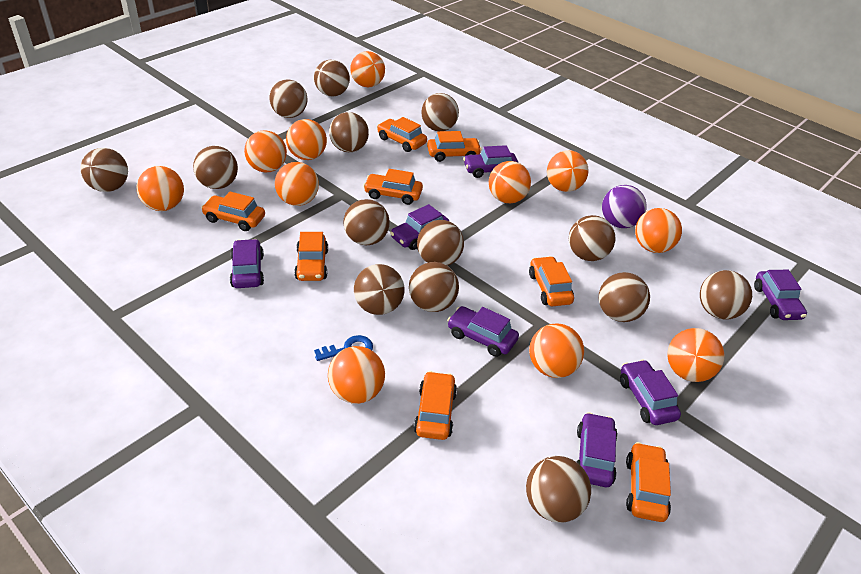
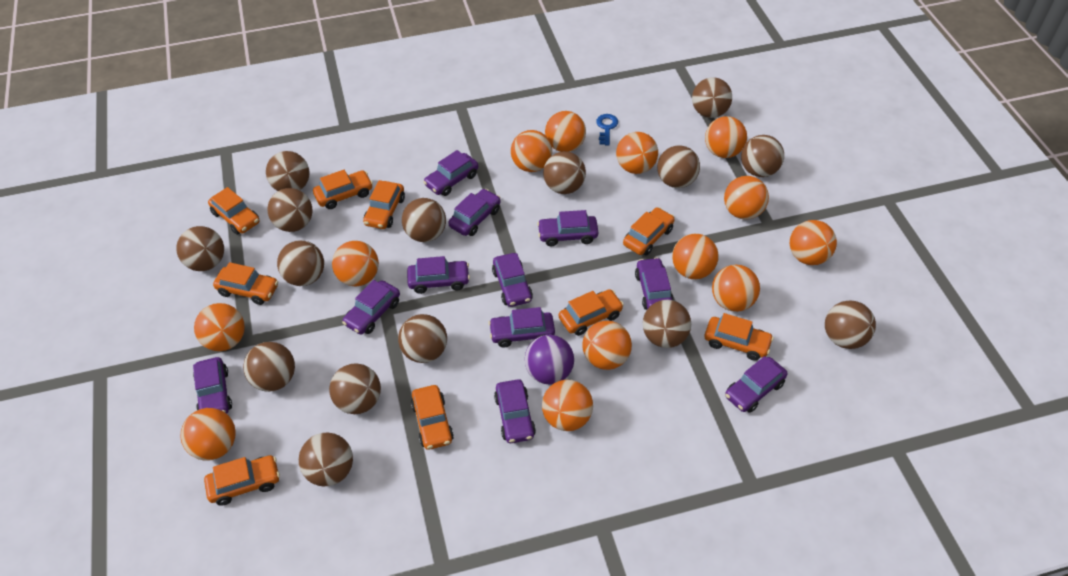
brown ball: 14 -> 15
orange ball: 11 -> 13
orange car: 8 -> 9
purple car: 7 -> 11

